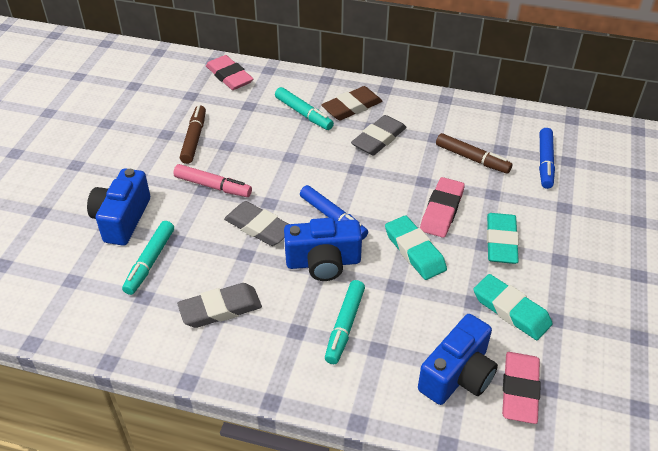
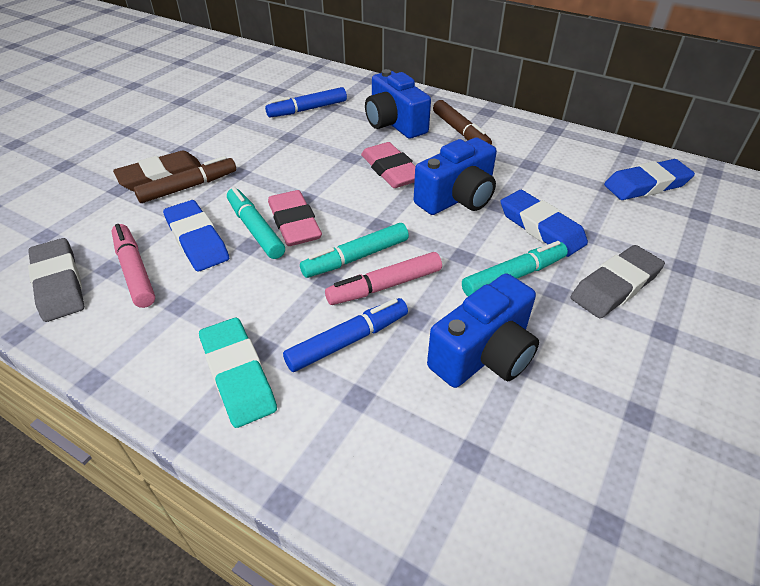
blue eraser: 0 -> 3
grey eraser: 3 -> 2
pink eraser: 3 -> 2
pink marker: 1 -> 2
turquoise eraser: 3 -> 1

